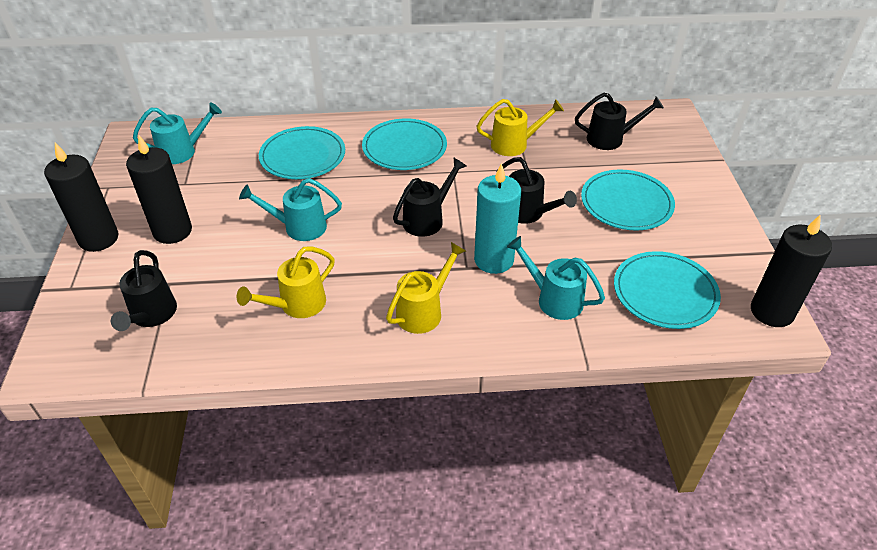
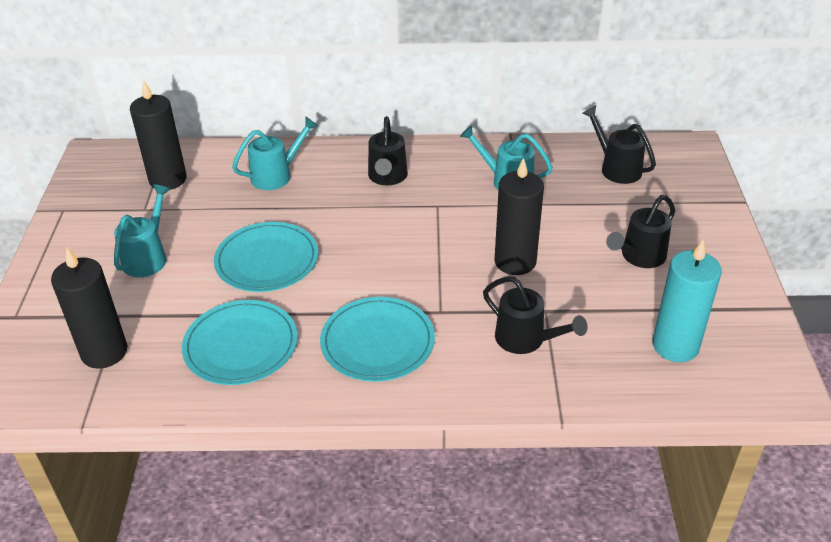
turquoise plate: 4 -> 3
yellow watering can: 3 -> 0

